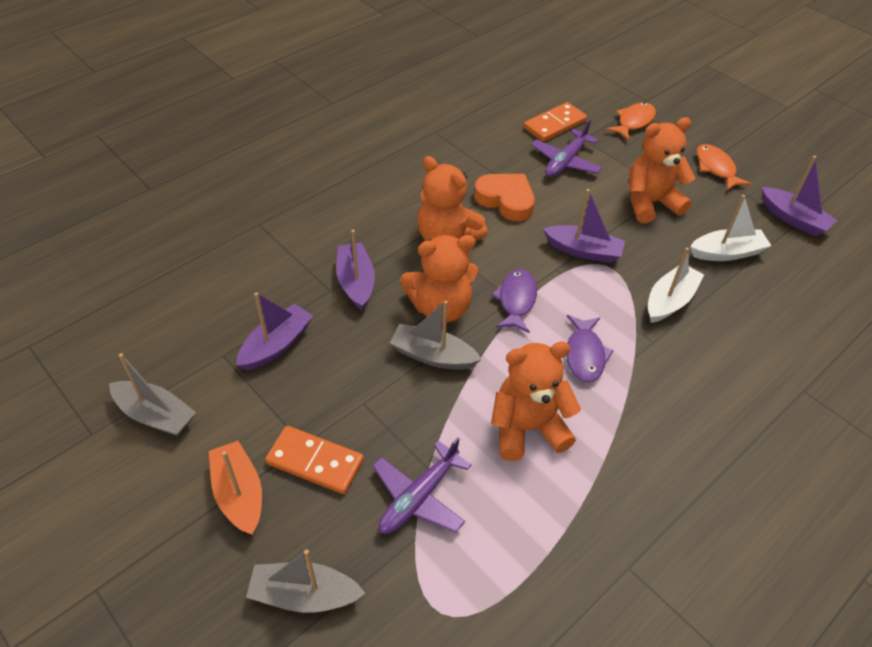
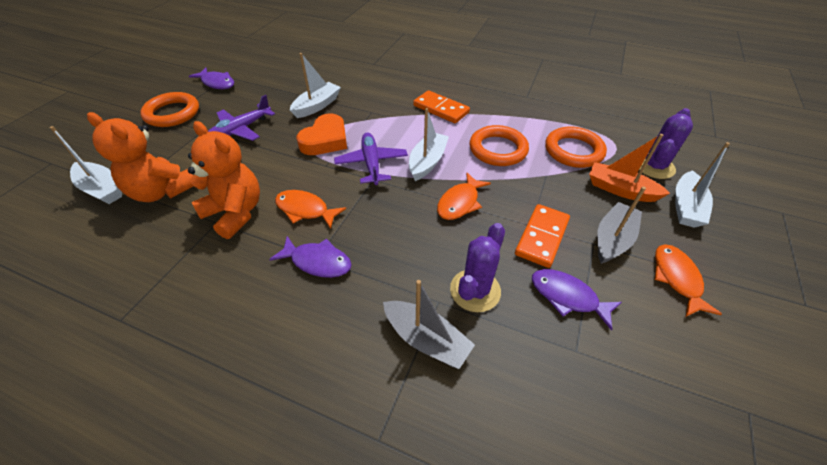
grey boat: 3 -> 2
orange fish: 2 -> 3
orange ring: 0 -> 3
orange teddy bear: 4 -> 2
purple boat: 4 -> 0
purple cactus: 0 -> 2
purple fish: 2 -> 3
white boat: 2 -> 4

